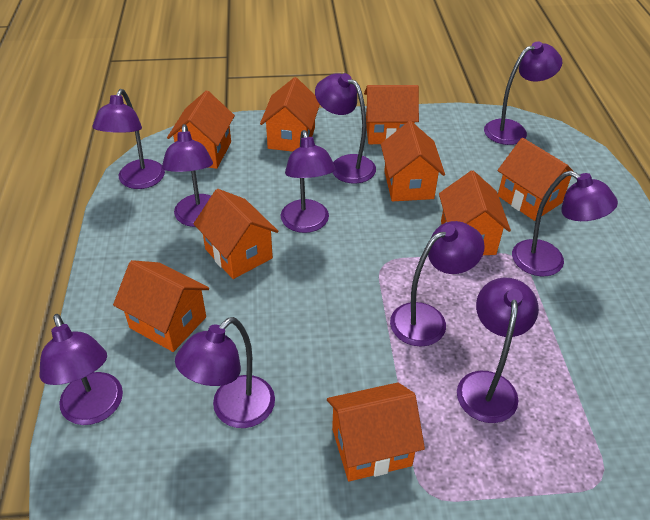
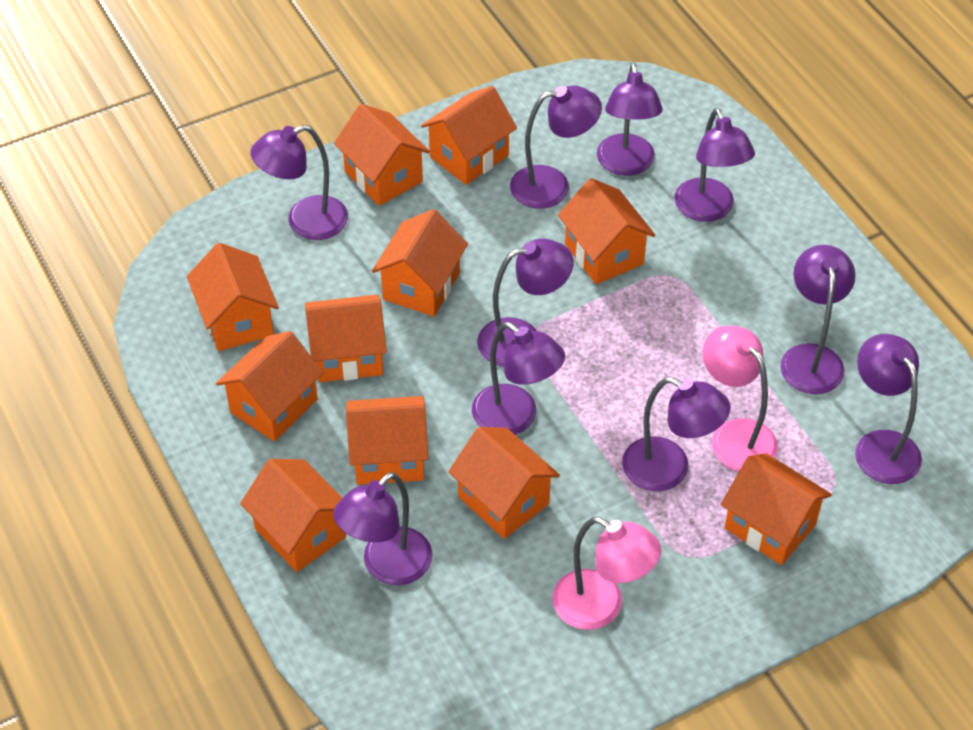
orange house: 9 -> 11
pink lamp: 0 -> 2

